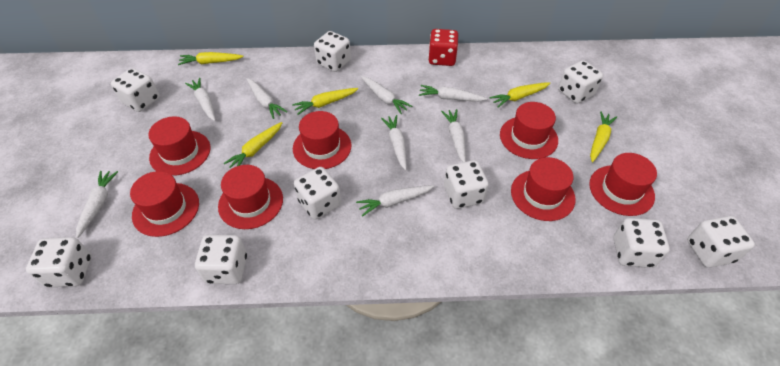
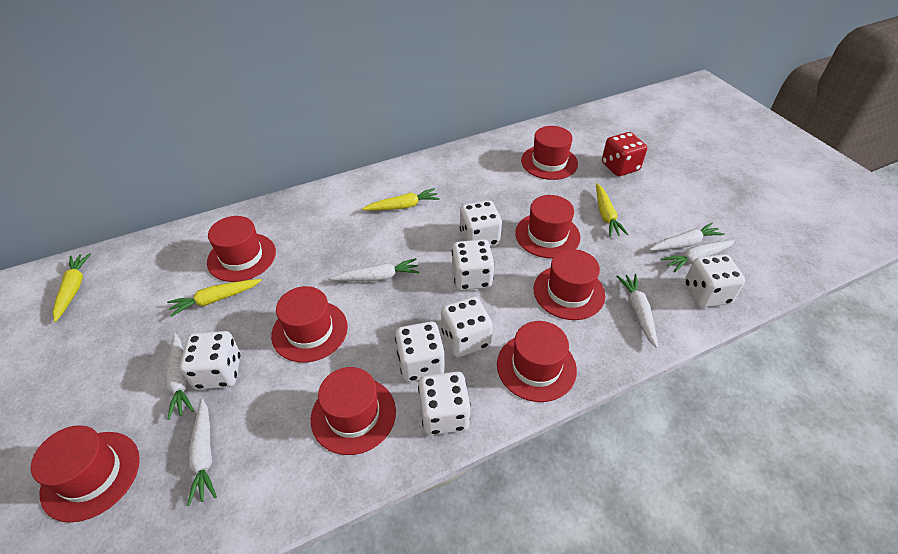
red hat: 7 -> 8
white carrot: 8 -> 6
white dice: 9 -> 7
yellow carrot: 5 -> 4

